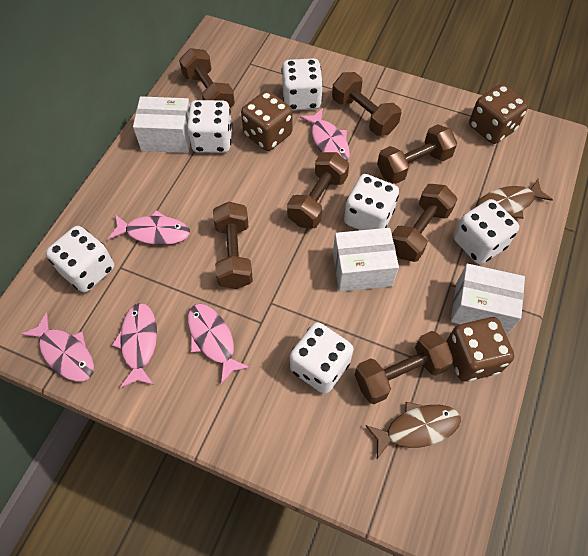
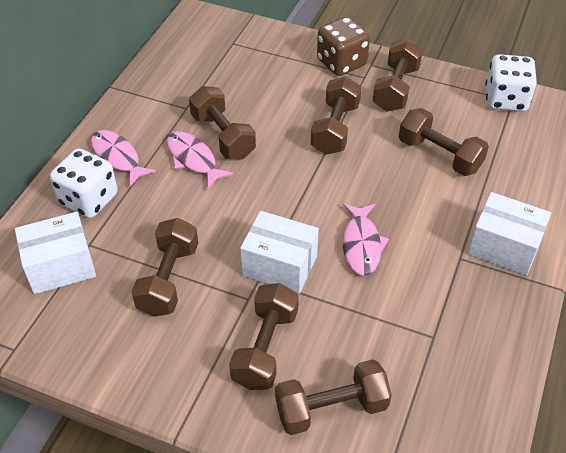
brown dice: 3 -> 1
brown fish: 2 -> 0
pink fish: 5 -> 3
white dice: 6 -> 2

